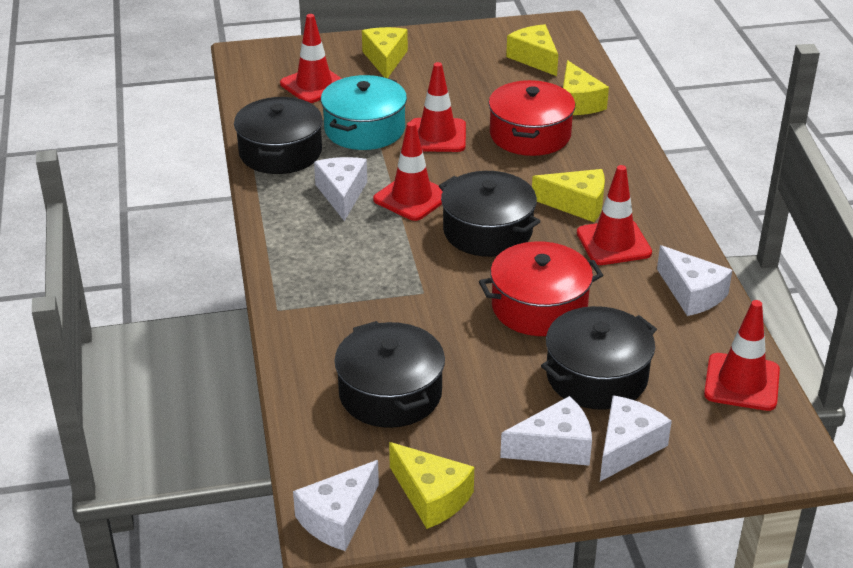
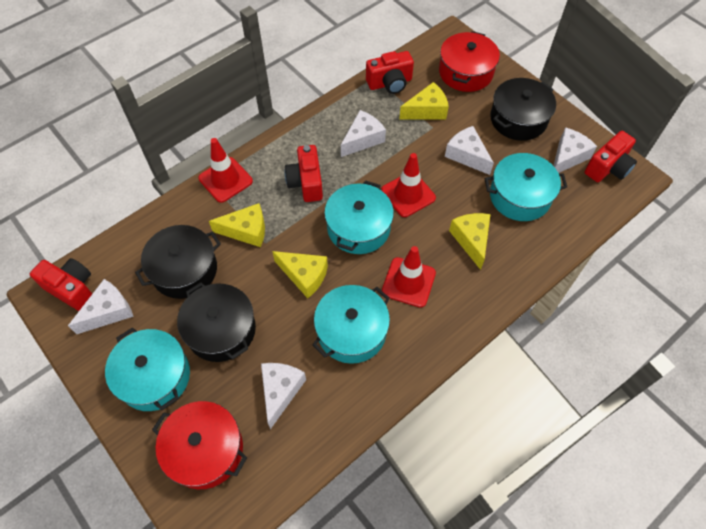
black pot: 4 -> 3
red camera: 0 -> 4
red traffic cone: 5 -> 3
turquoise pot: 1 -> 4
yellow cheese: 5 -> 4

